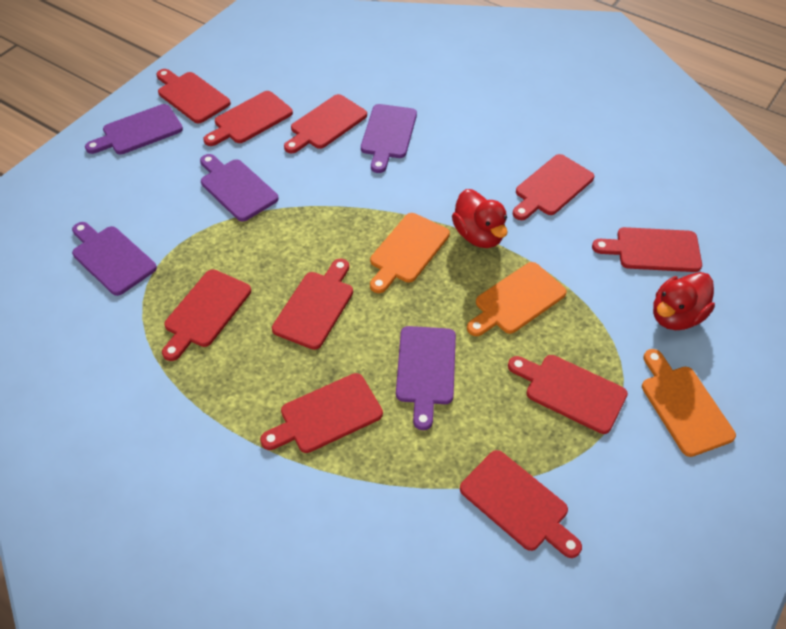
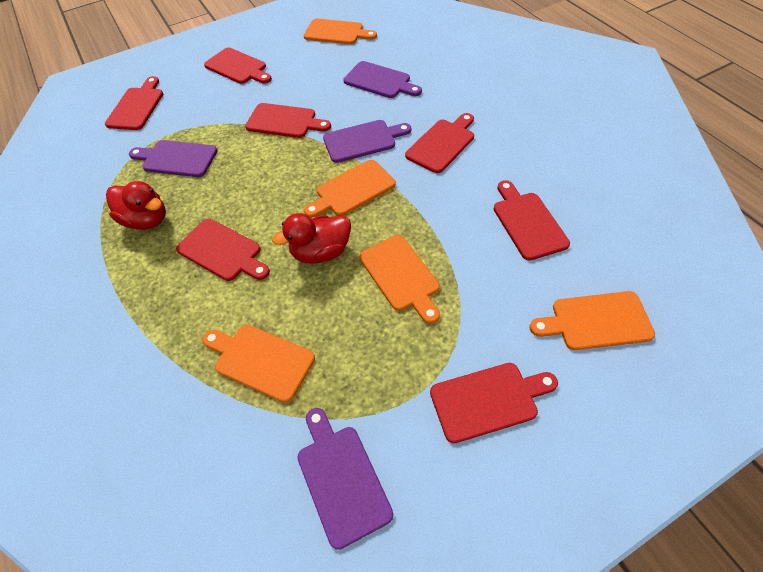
orange cutting board: 3 -> 5
purple cutting board: 5 -> 4
red cutting board: 10 -> 7

